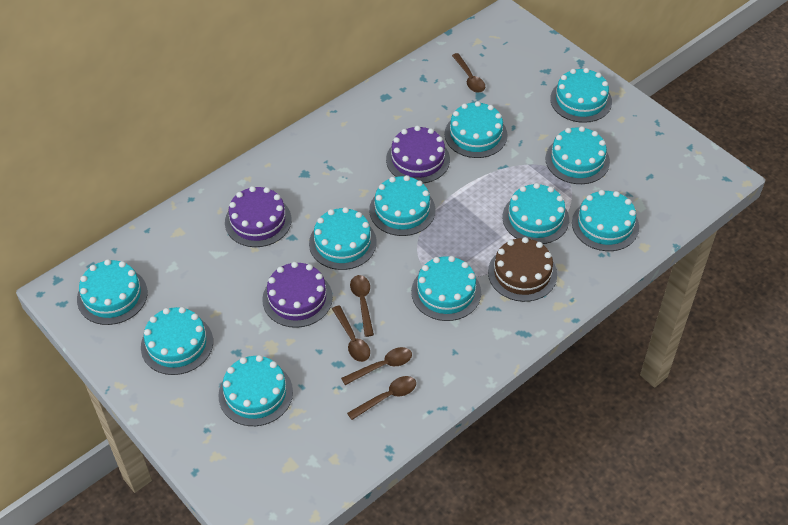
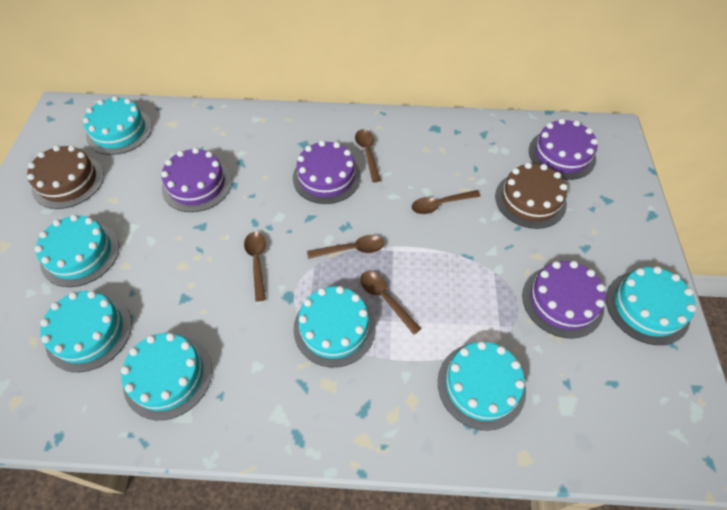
brown cake: 1 -> 2
purple cake: 3 -> 4
turquoise cake: 11 -> 7

